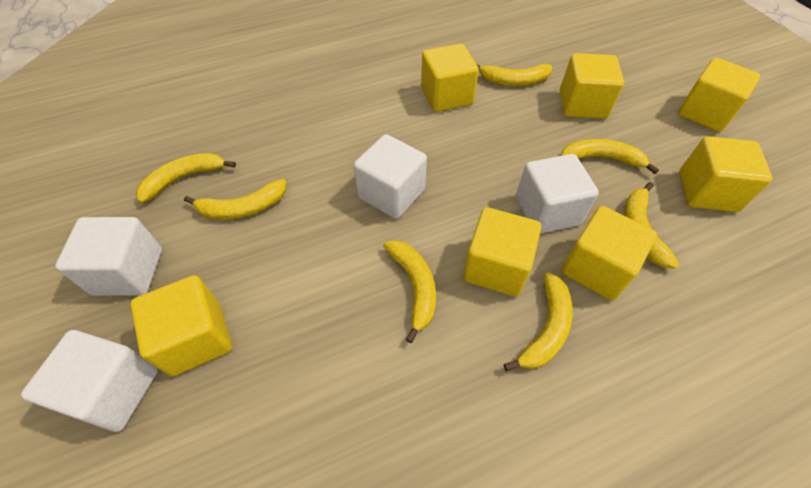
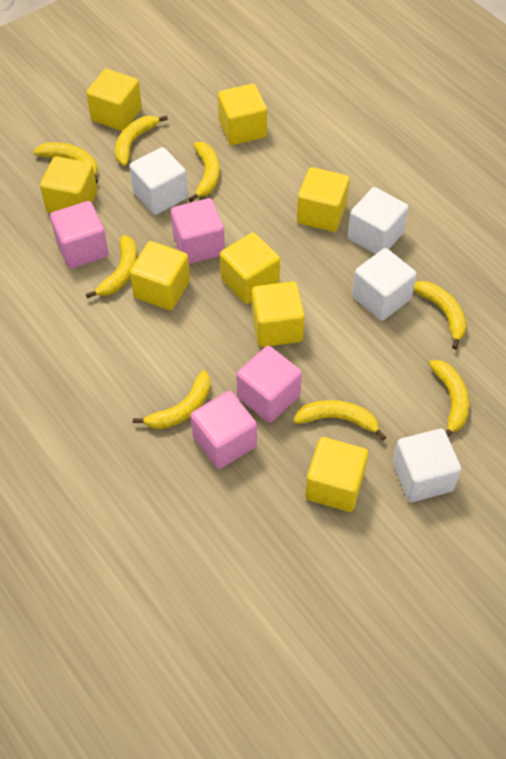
pink cube: 0 -> 4
yellow banana: 7 -> 8
yellow cube: 7 -> 8

